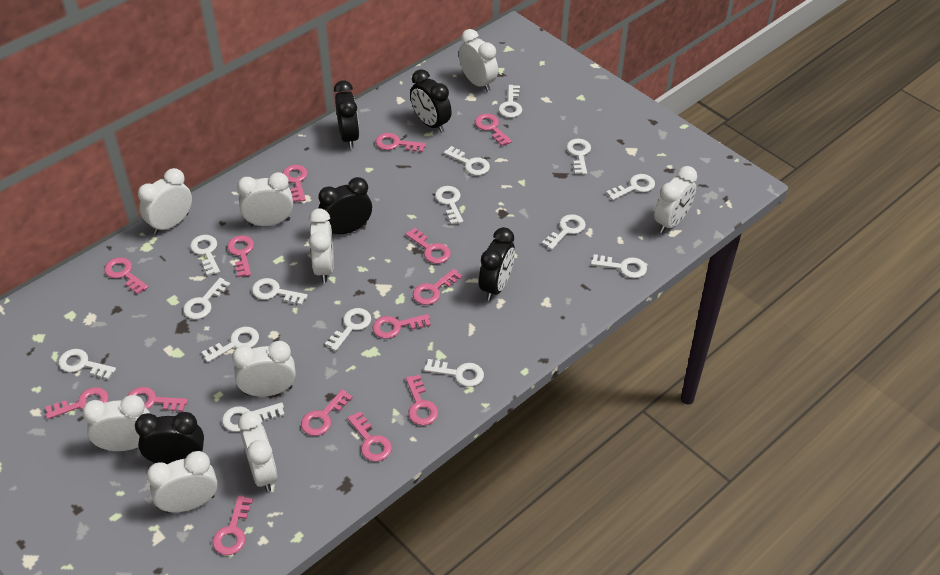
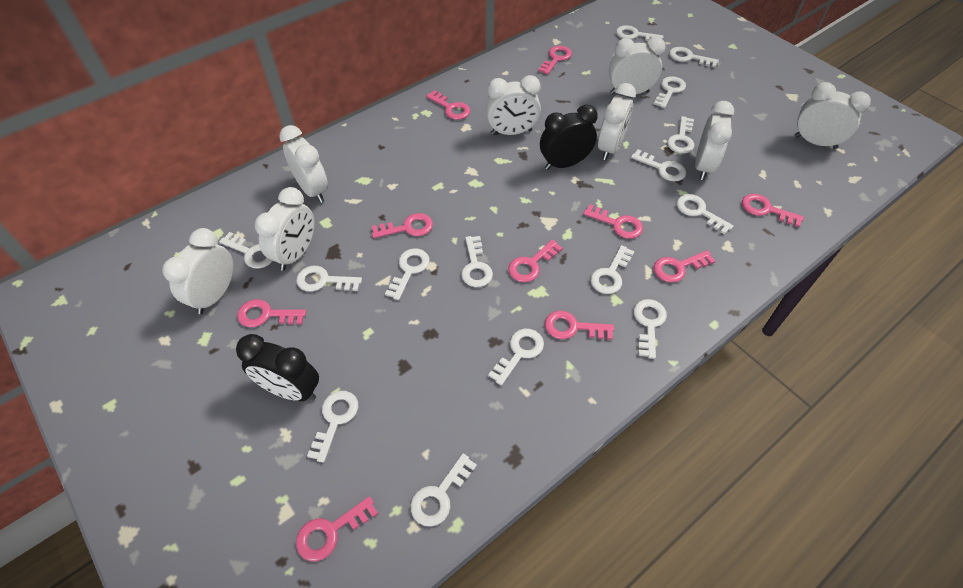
black clock: 5 -> 2
pink key: 14 -> 10
white clock: 9 -> 8

